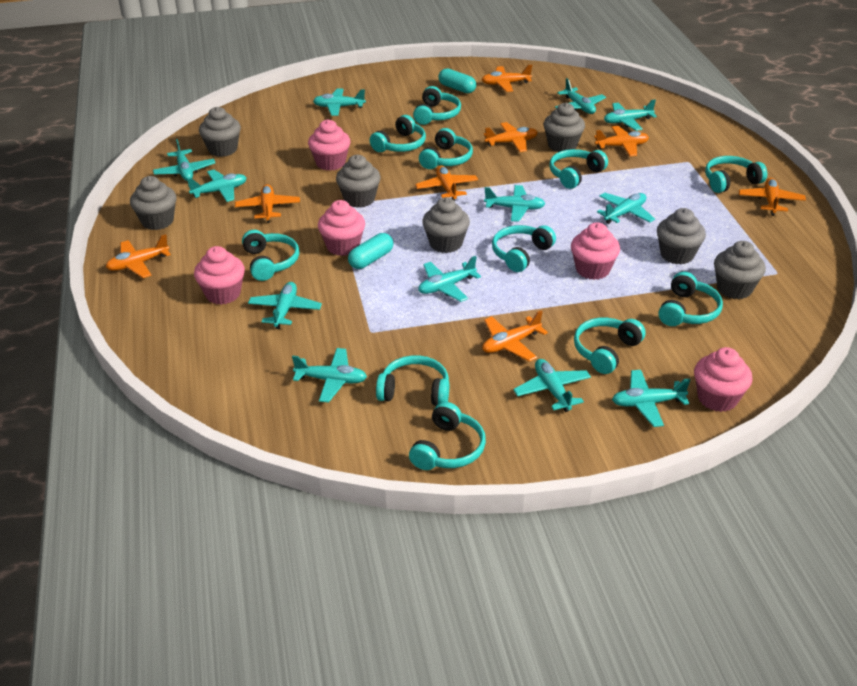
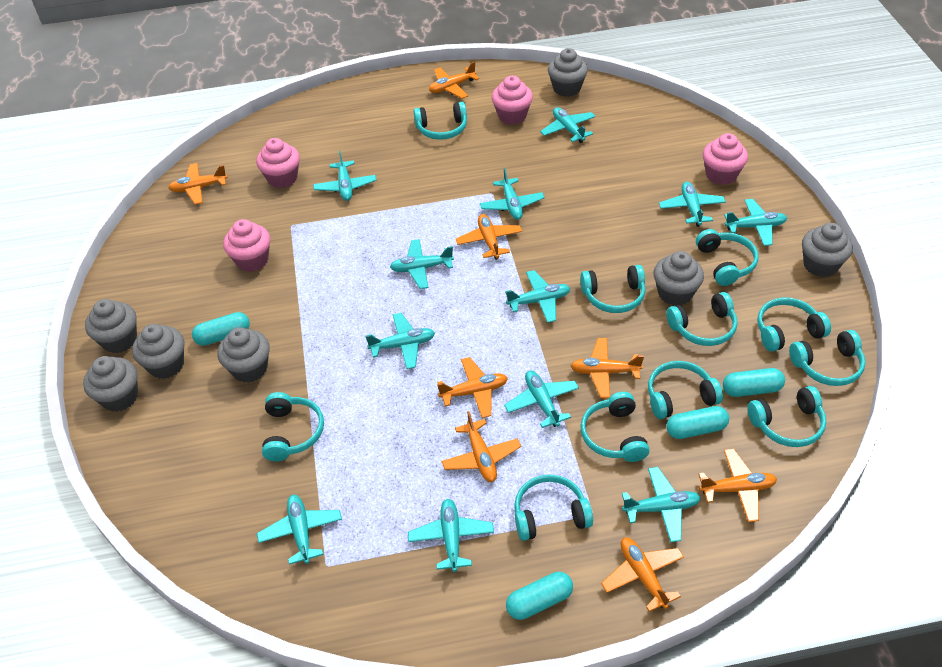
pink cupcake: 5 -> 4
turquoise capsule: 2 -> 4

